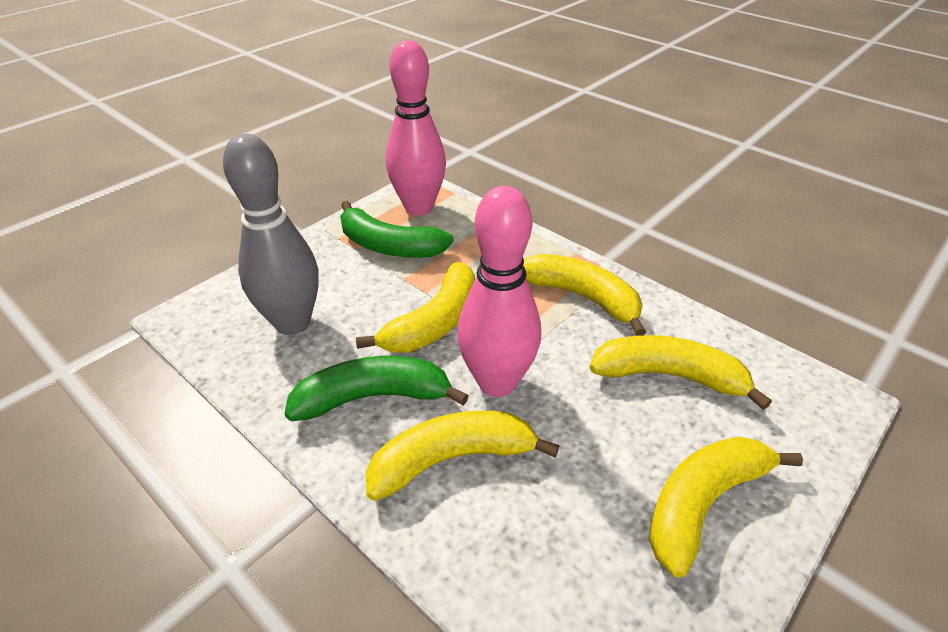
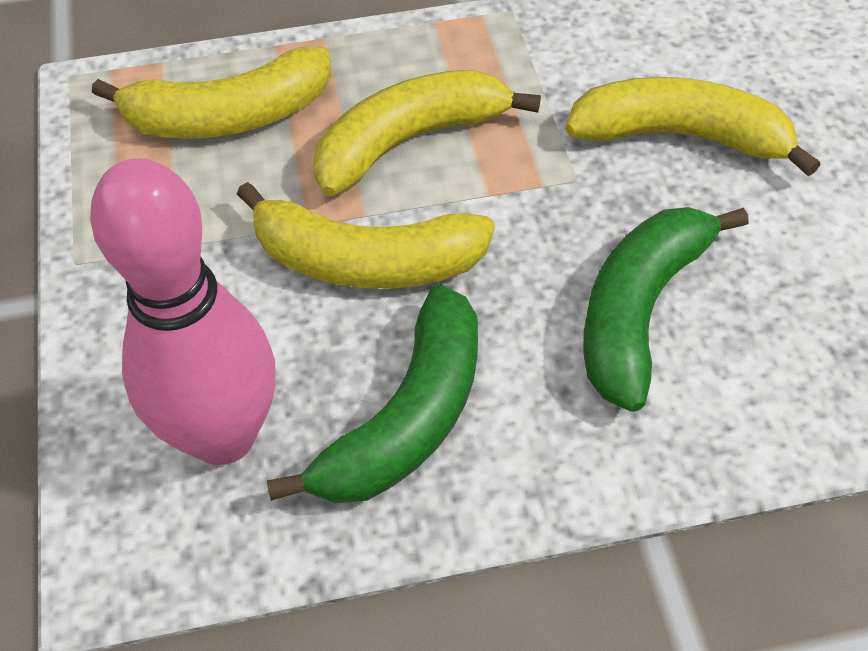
grey bowling pin: 1 -> 0
pink bowling pin: 2 -> 1
yellow banana: 5 -> 4

